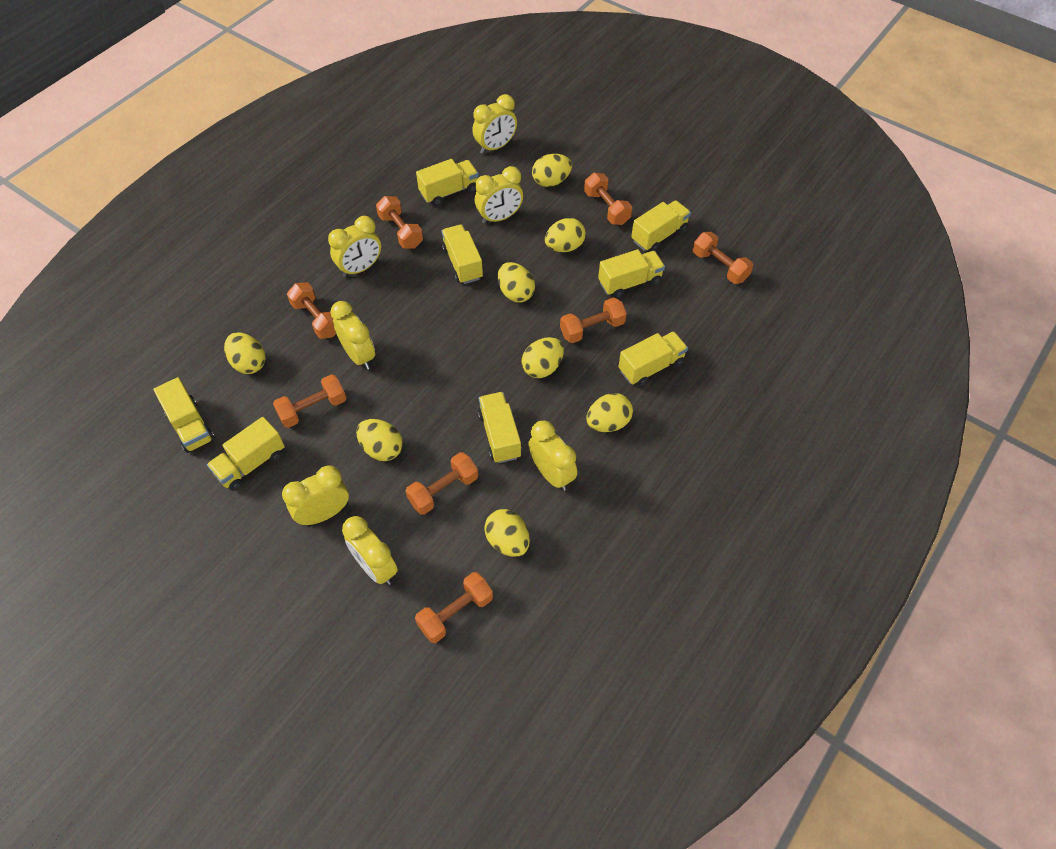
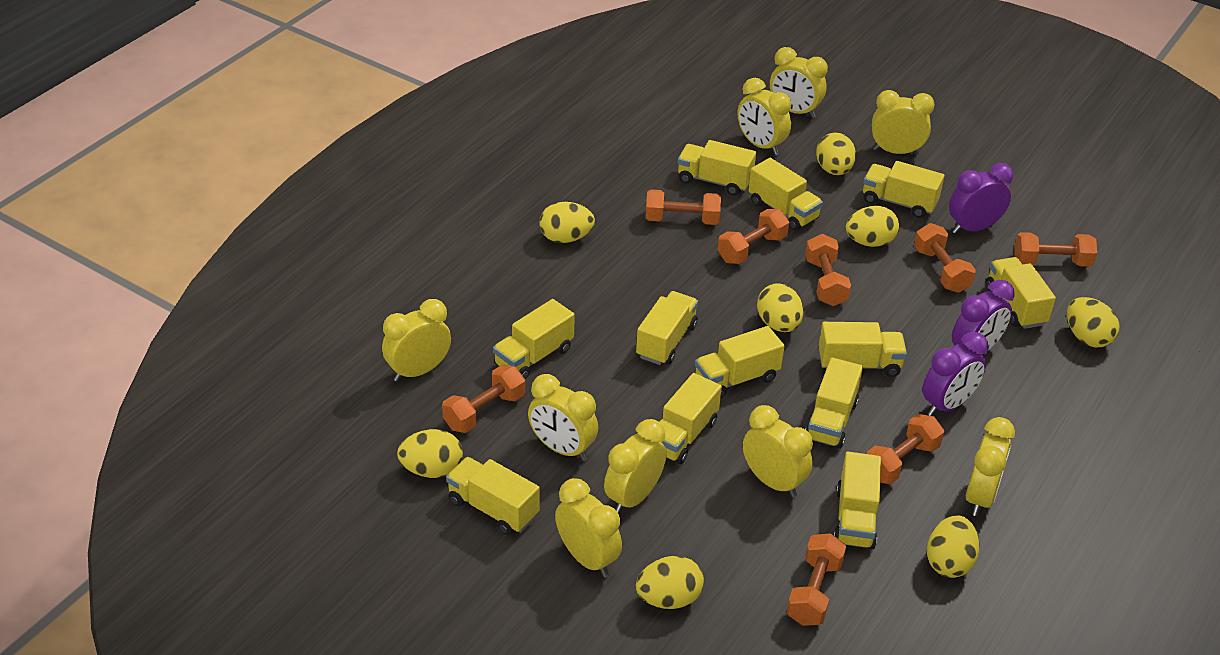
purple clock: 0 -> 3
yellow clock: 7 -> 9
yellow truck: 8 -> 12

